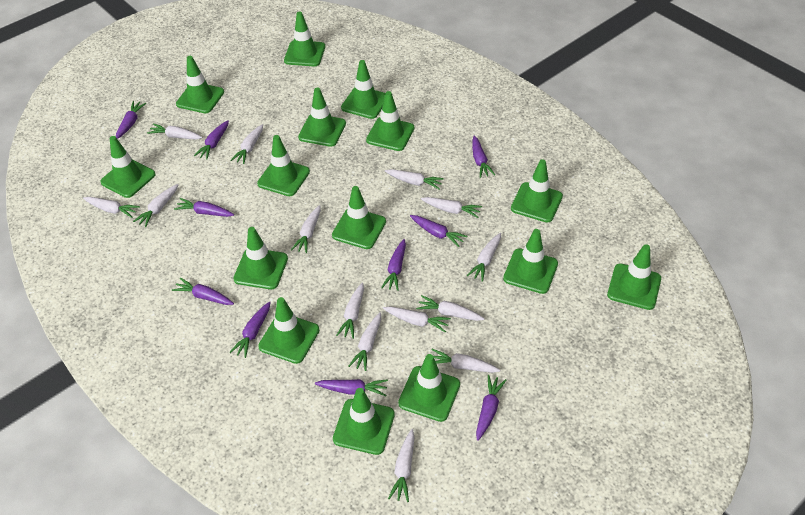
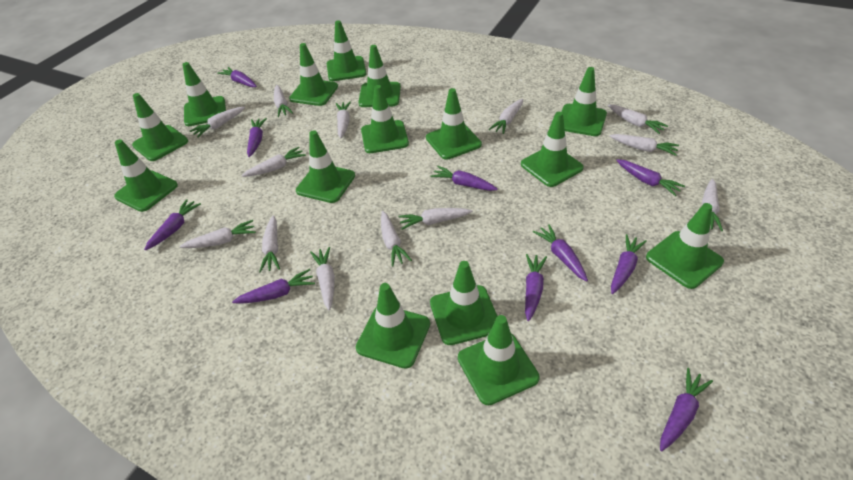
white carrot: 14 -> 13

